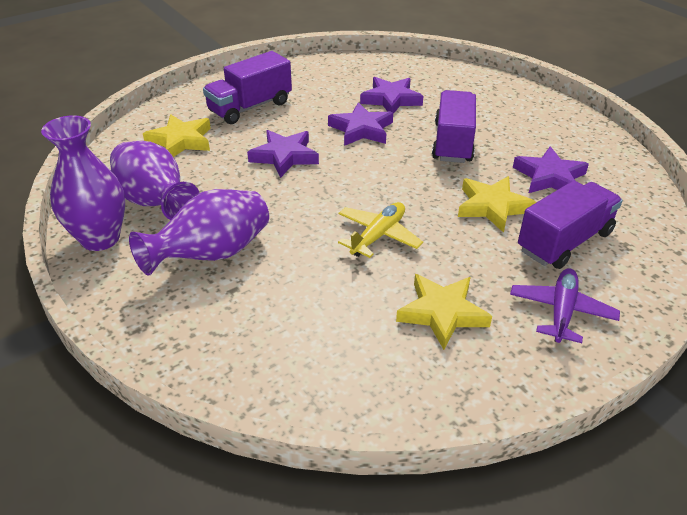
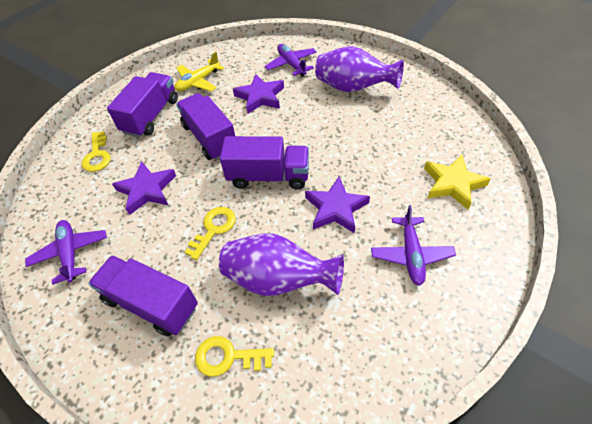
purple plane: 1 -> 3
purple star: 4 -> 3
purple truck: 3 -> 4
purple vase: 3 -> 2
yellow key: 0 -> 3
yellow star: 3 -> 1

